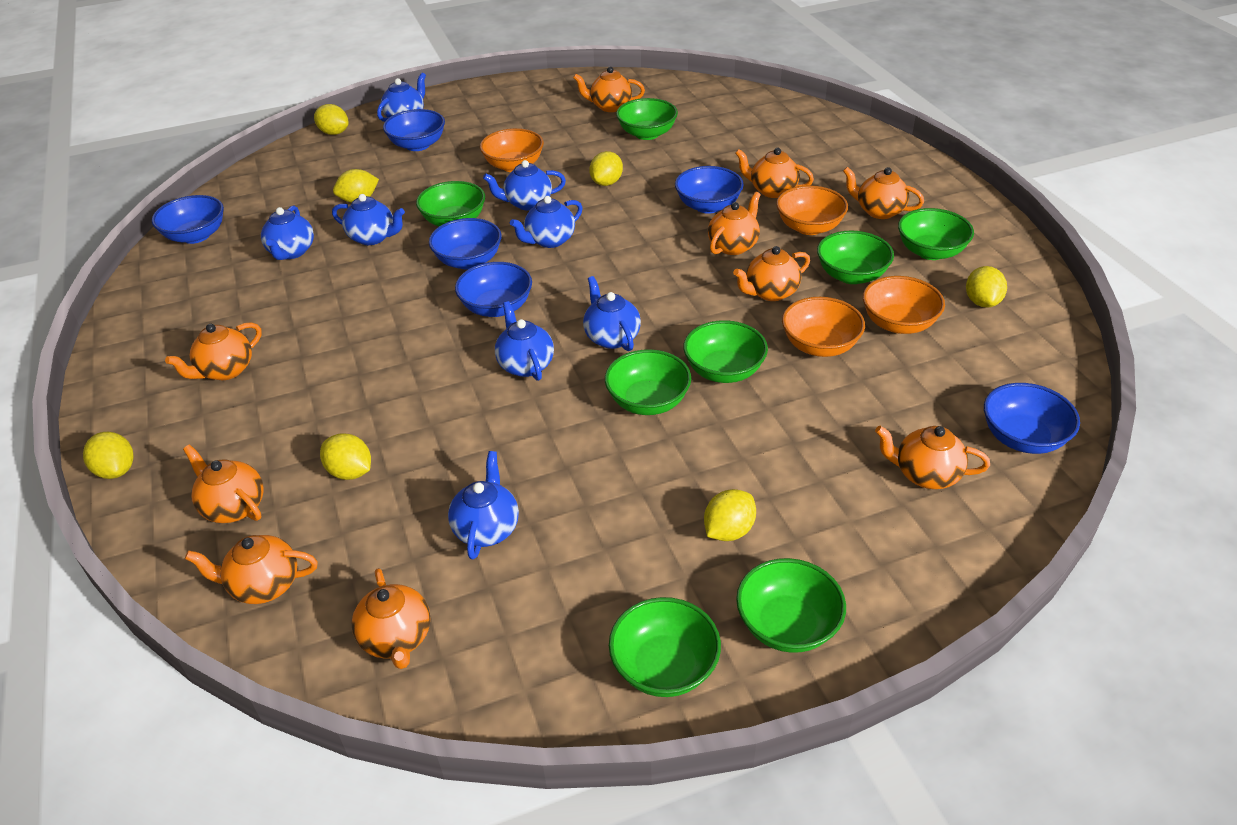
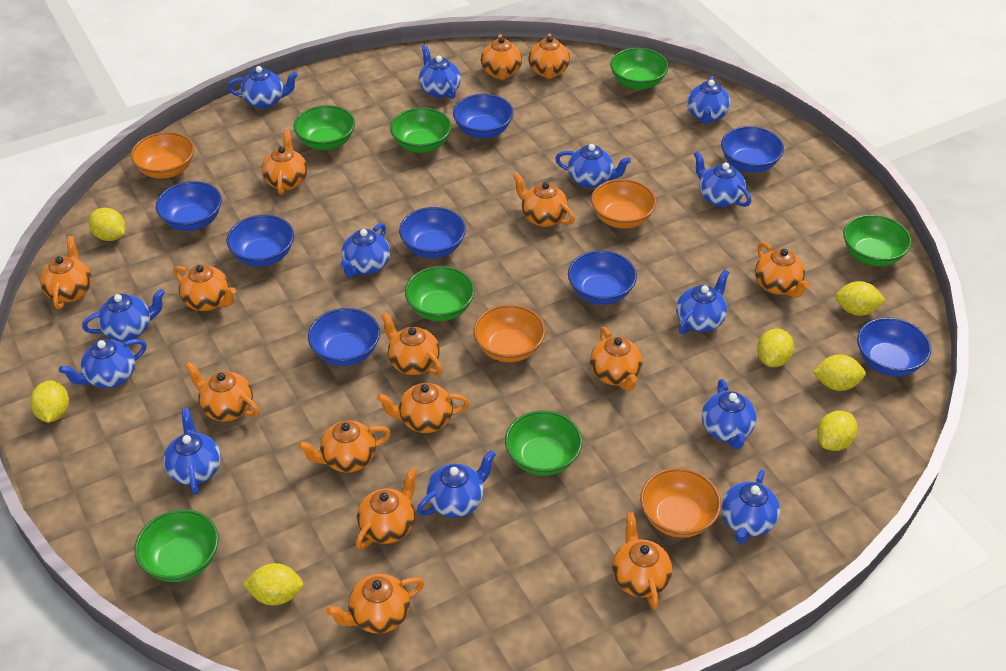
blue bowl: 6 -> 8
blue teapot: 8 -> 13
green bowl: 8 -> 7
orange teapot: 10 -> 15

